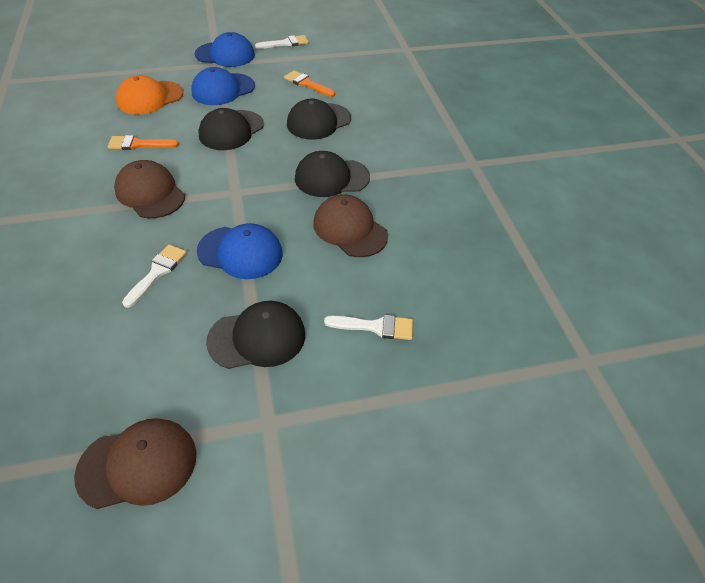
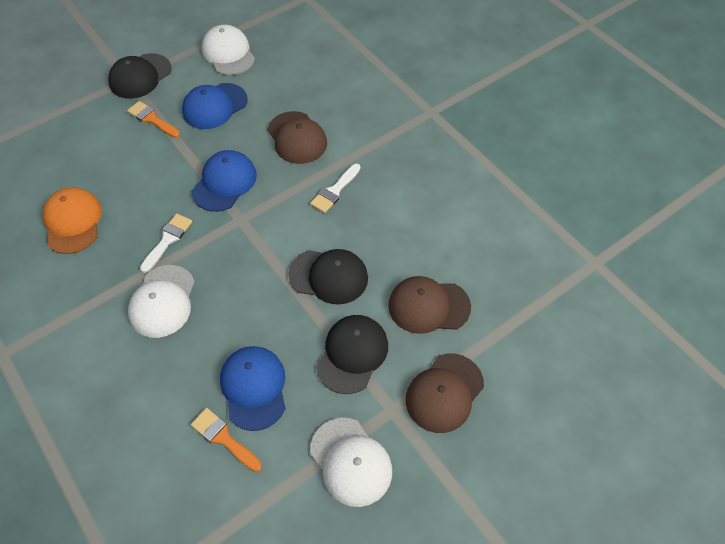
black cap: 4 -> 3
white brush: 3 -> 2
white cap: 0 -> 3

